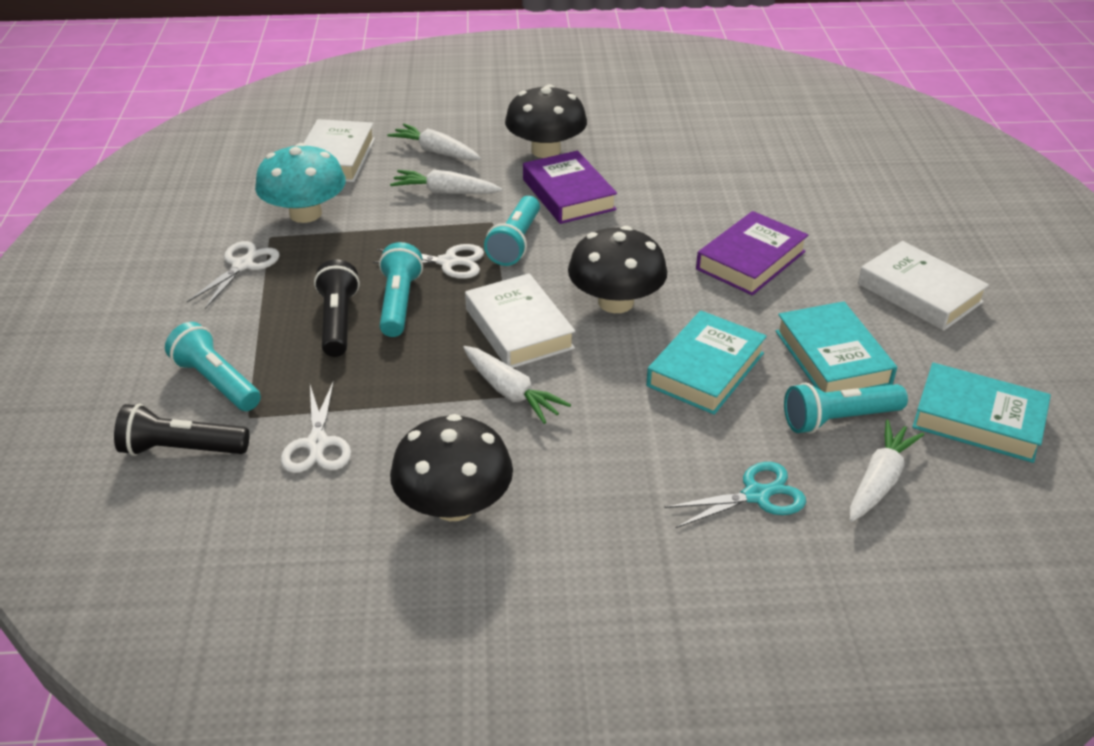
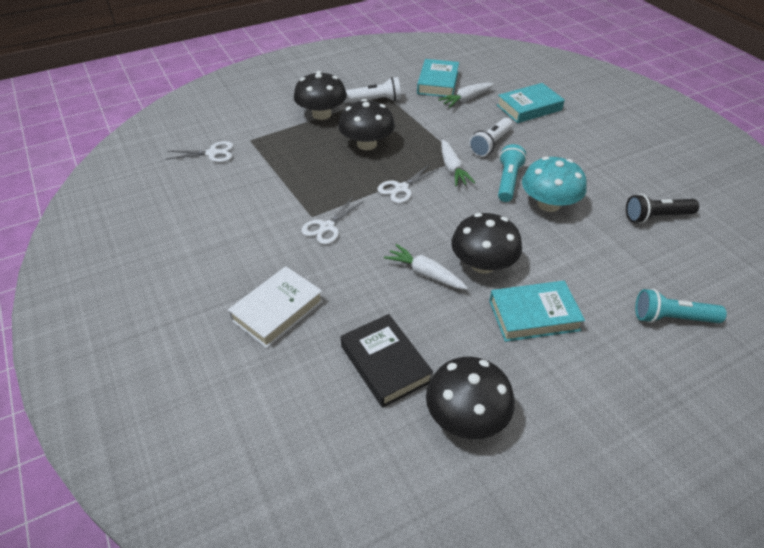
black book: 0 -> 1
black flashlight: 2 -> 1
black mushroom: 3 -> 4
purple book: 2 -> 0
turquoise flashlight: 4 -> 2
turquoise scissors: 1 -> 0
white book: 3 -> 1
white carrot: 4 -> 3
white flashlight: 0 -> 2

